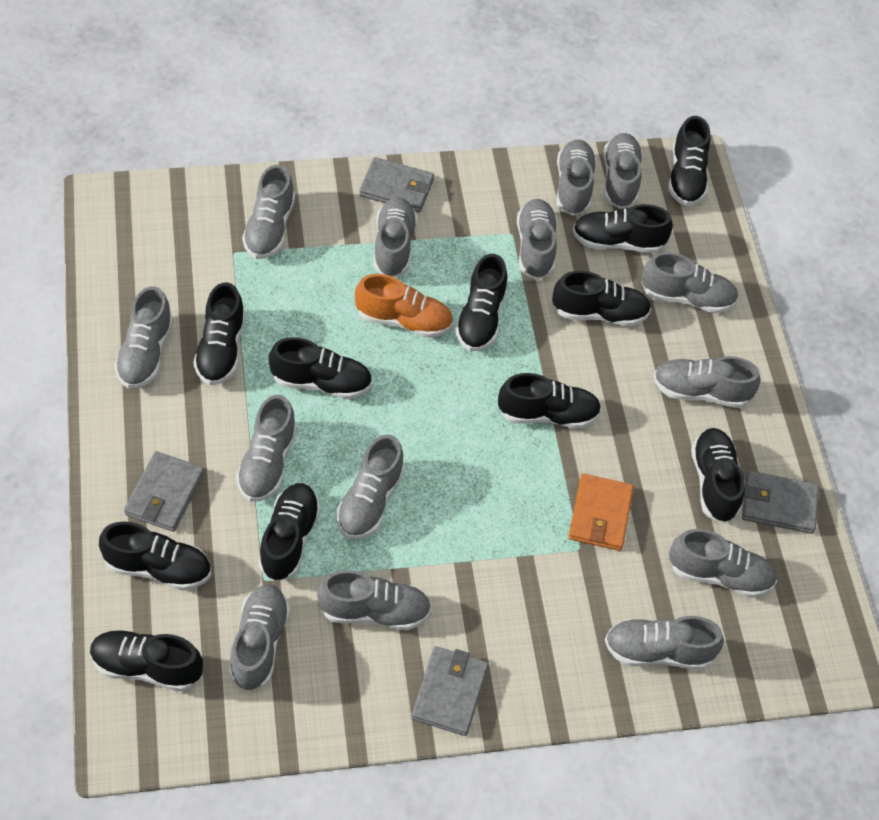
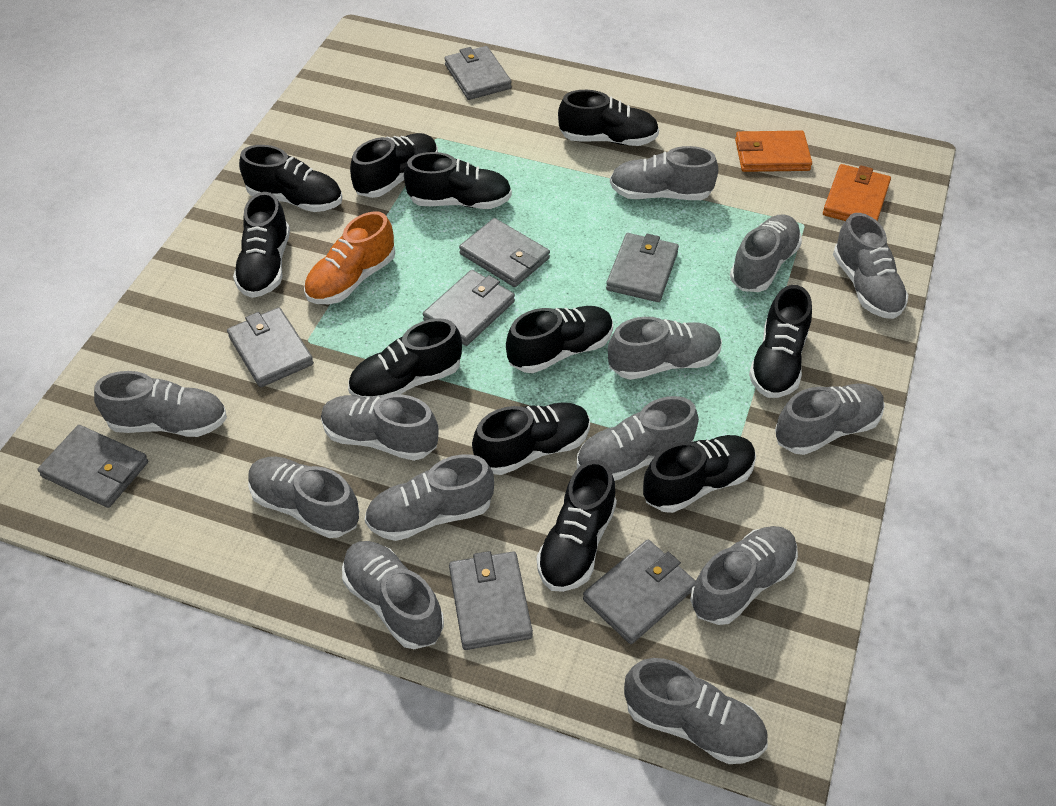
grey shoe: 14 -> 13
grey wallet: 4 -> 8
orange wallet: 1 -> 2

